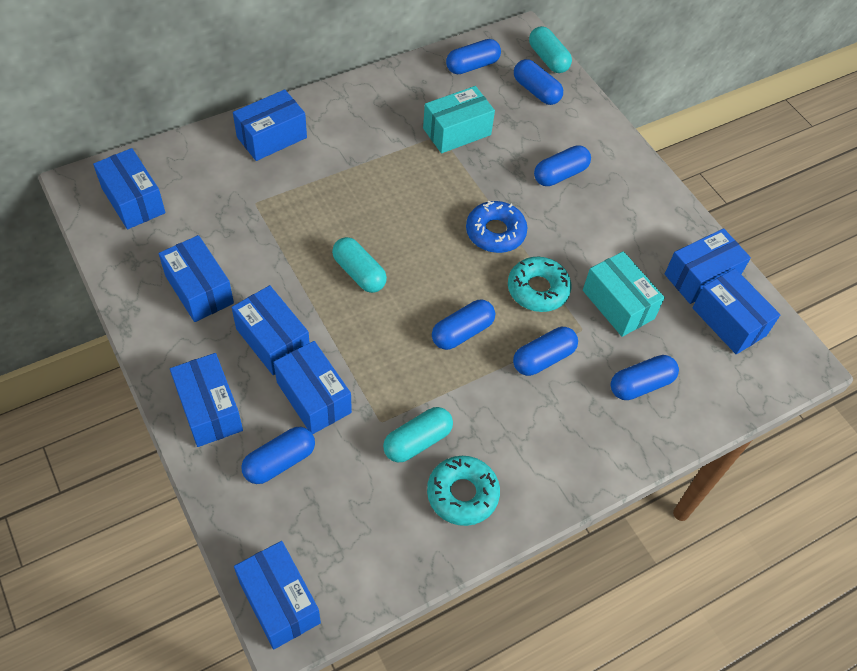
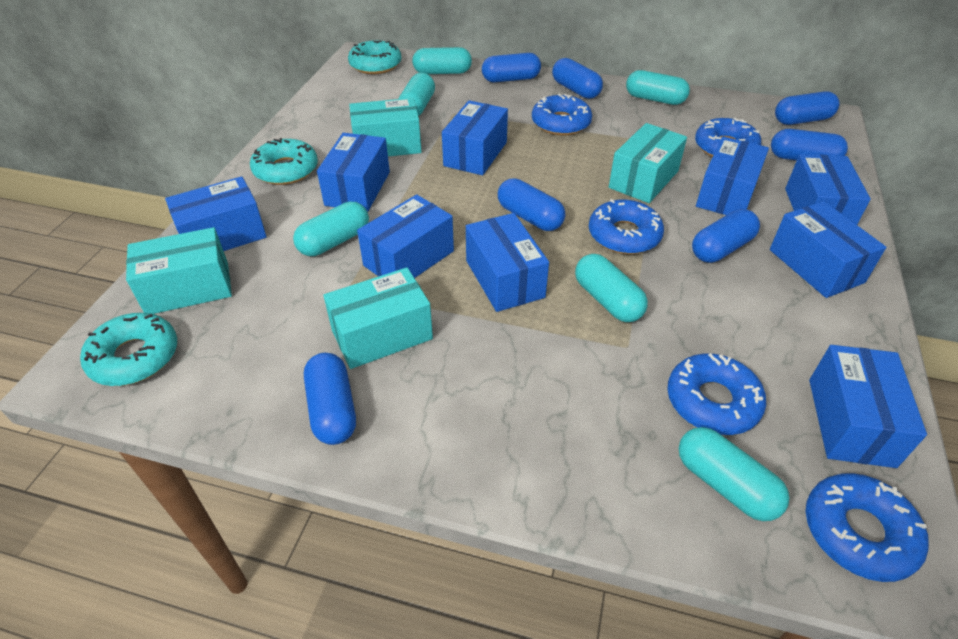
blue donut: 1 -> 5
turquoise box: 2 -> 4
turquoise capsule: 3 -> 6
turquoise donut: 2 -> 3

